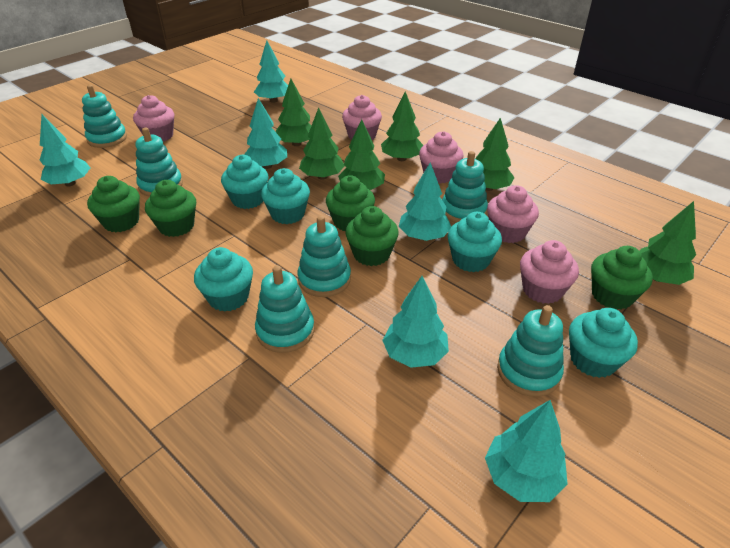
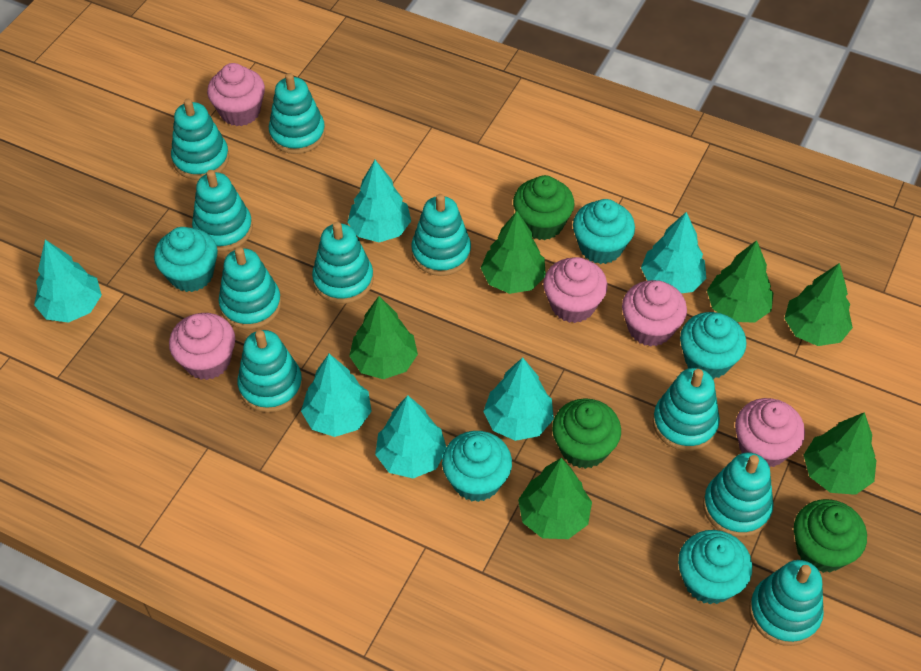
green cupcake: 5 -> 3
turquoise stacking toy: 6 -> 10

